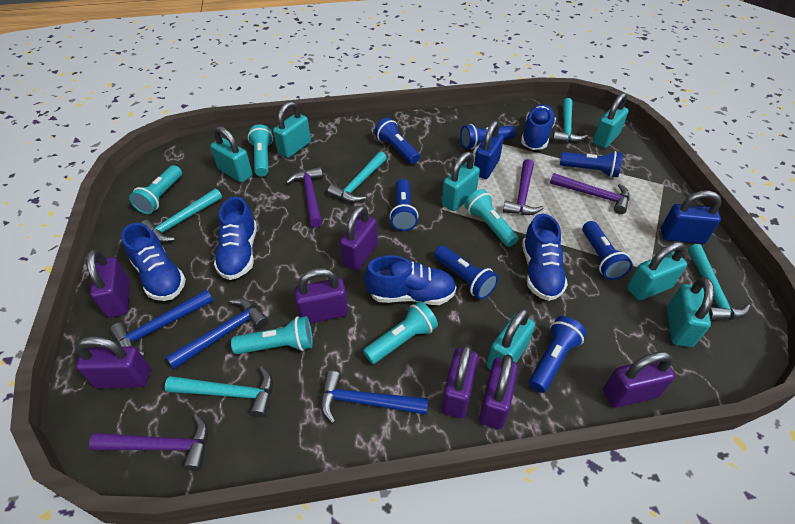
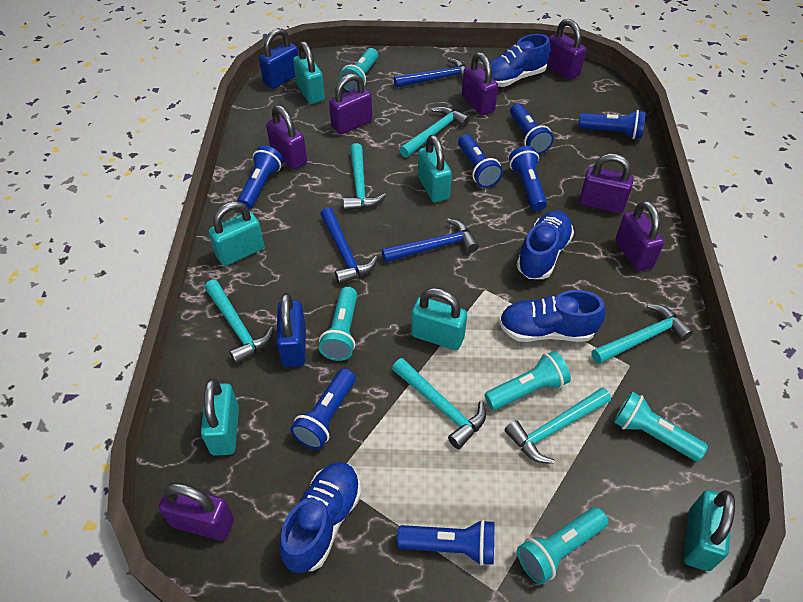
blue shoe: 5 -> 4
purple hammer: 4 -> 0
turquoise hammer: 5 -> 6
turquoise padlock: 7 -> 6

